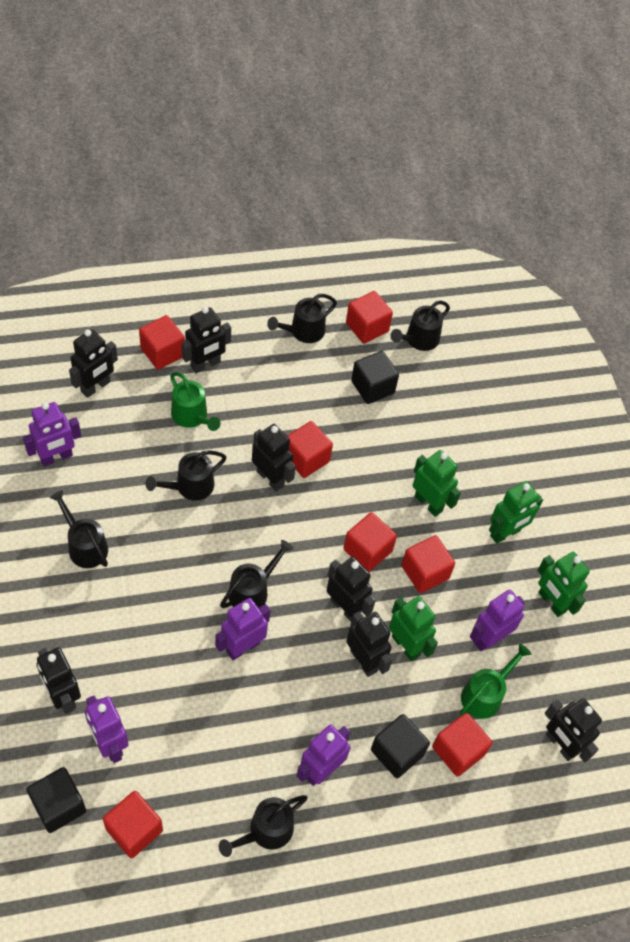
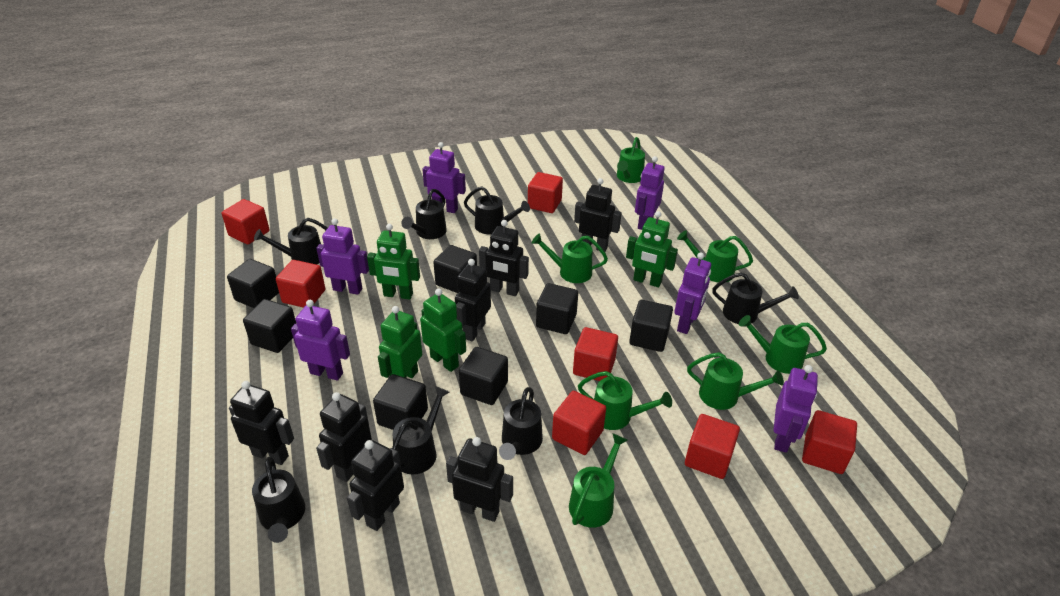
black cube: 3 -> 7
black watering can: 6 -> 7
green watering can: 2 -> 7
purple robot: 5 -> 6

